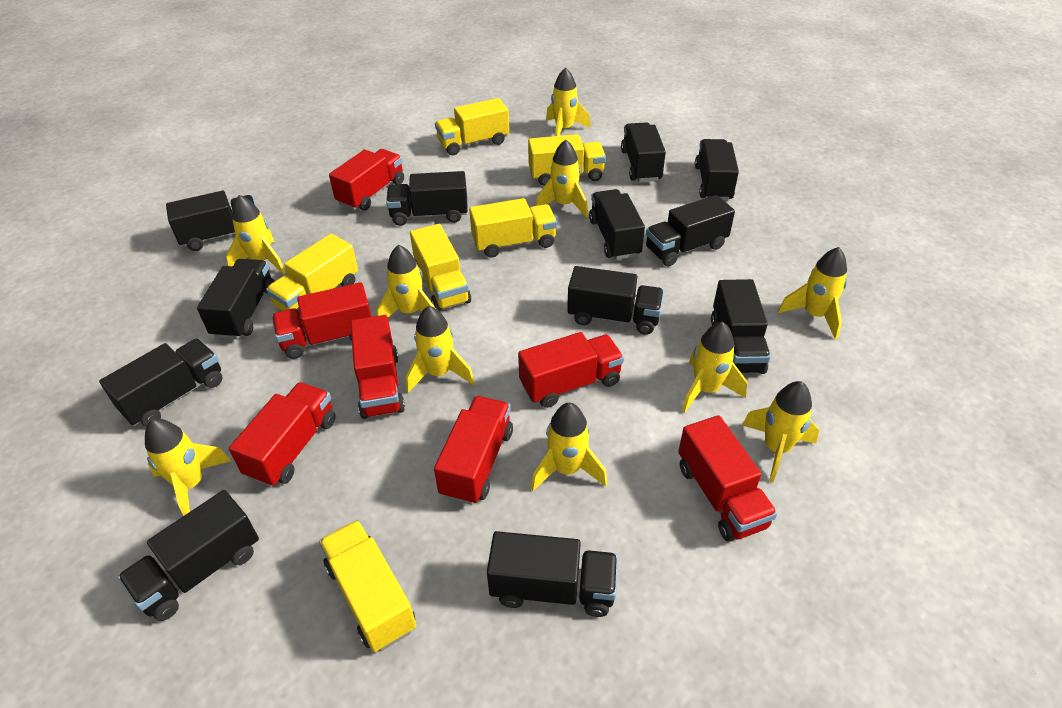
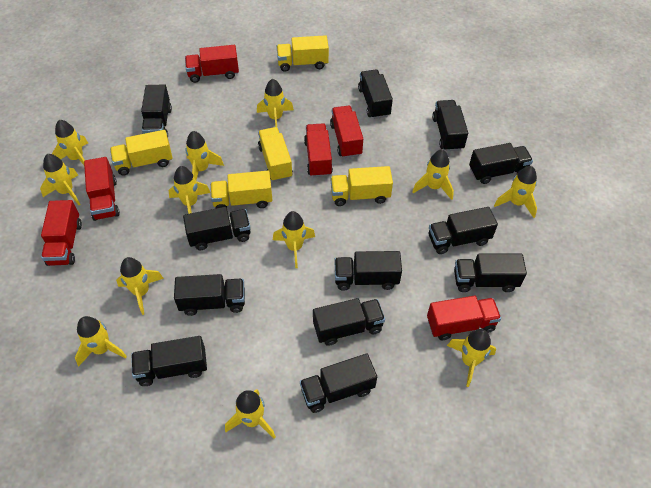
red truck: 7 -> 6
yellow rocket: 10 -> 12
yellow truck: 6 -> 5

